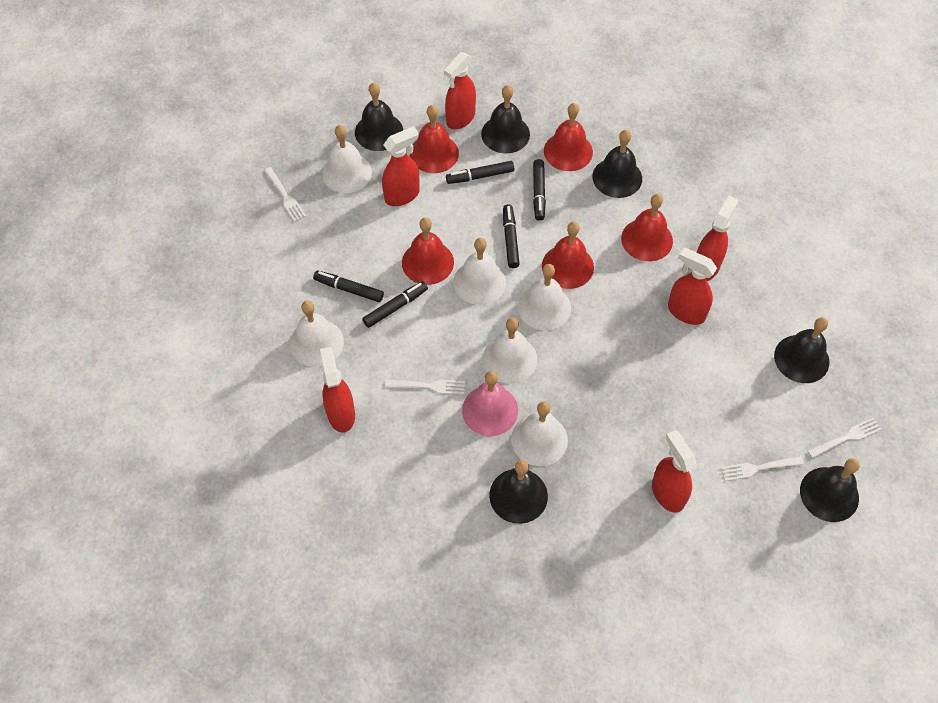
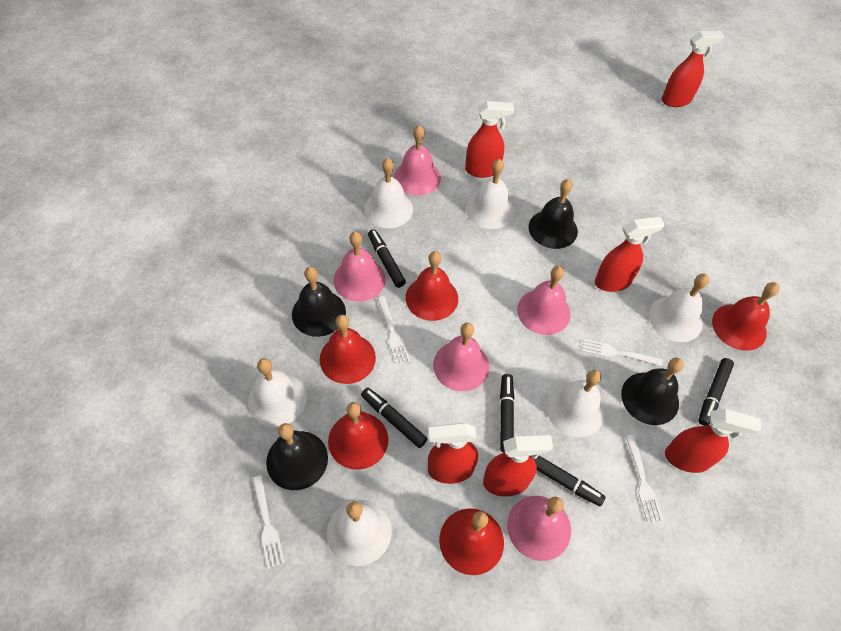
black bell: 6 -> 4
pink bell: 1 -> 5

